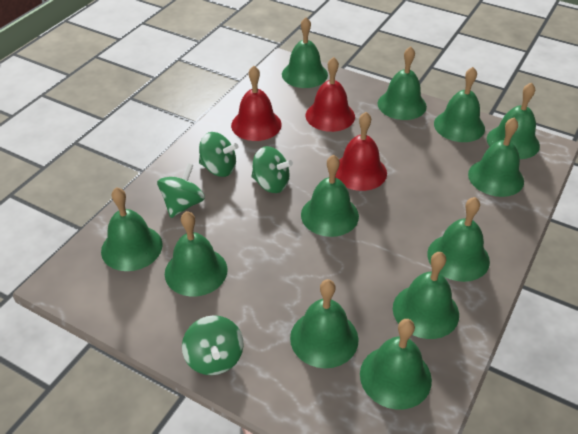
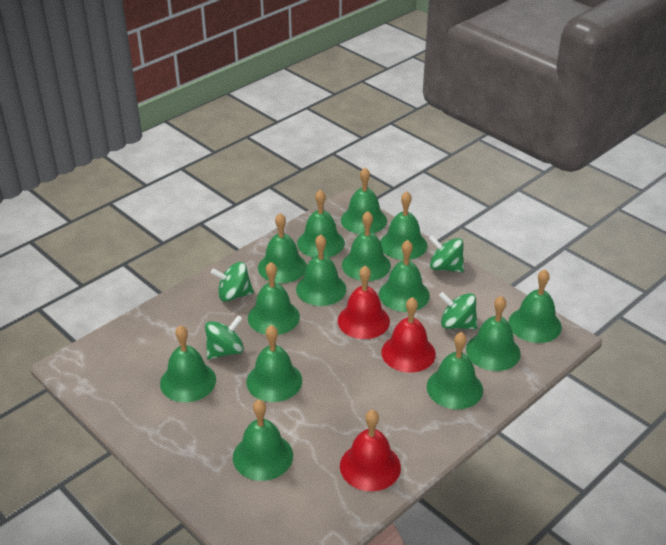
green bell: 12 -> 14

